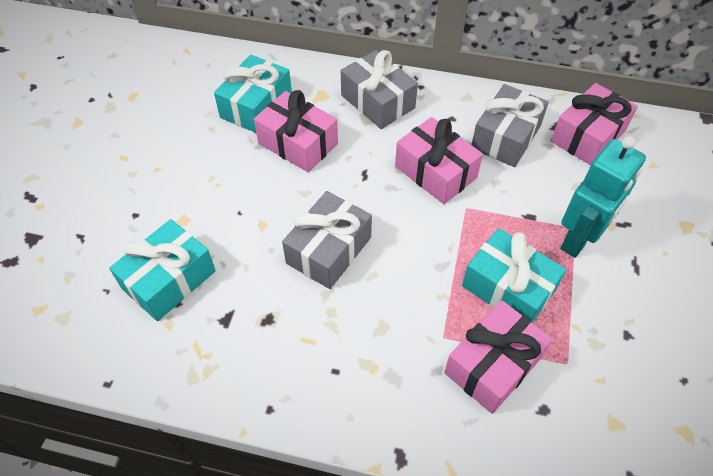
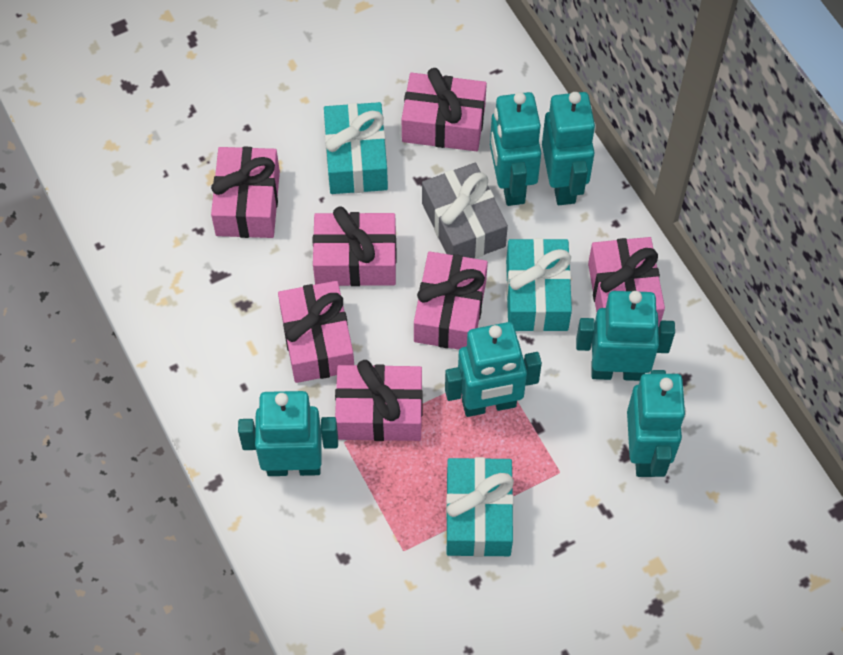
grey gift: 3 -> 1
pink gift: 4 -> 7
turquoise robot: 1 -> 6

